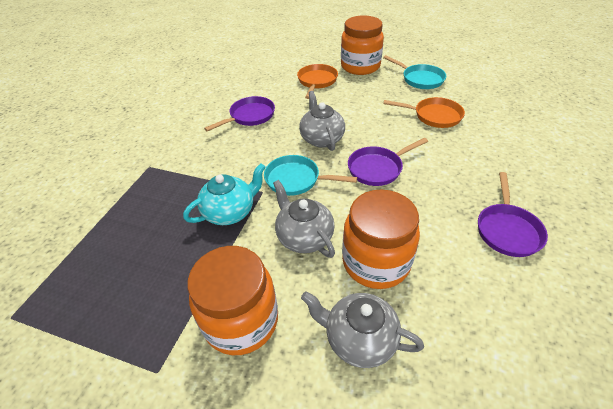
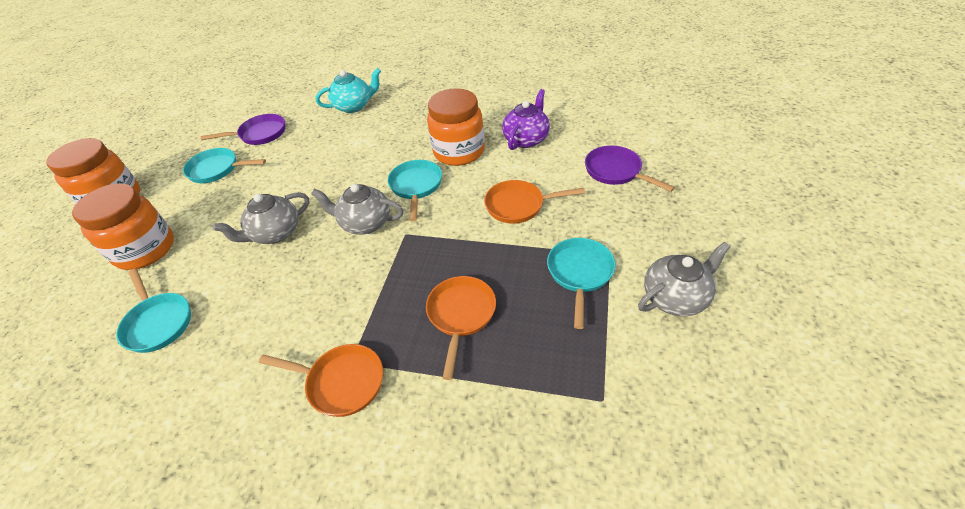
orange pan: 2 -> 3
purple pan: 3 -> 2
purple teapot: 0 -> 1
turquoise pan: 2 -> 4

